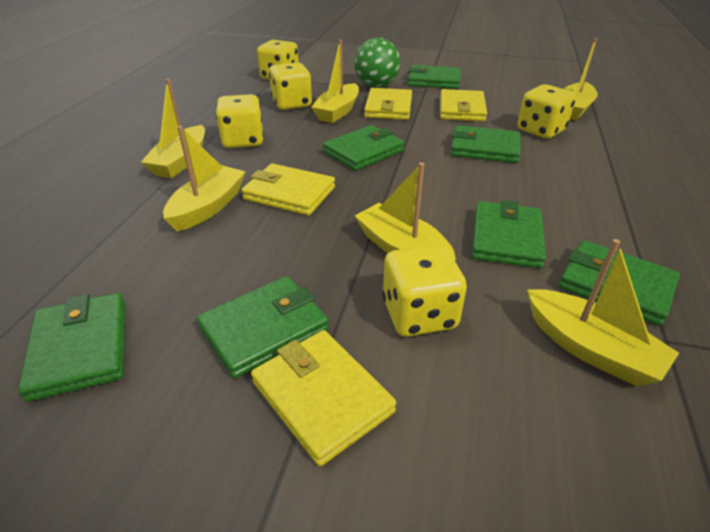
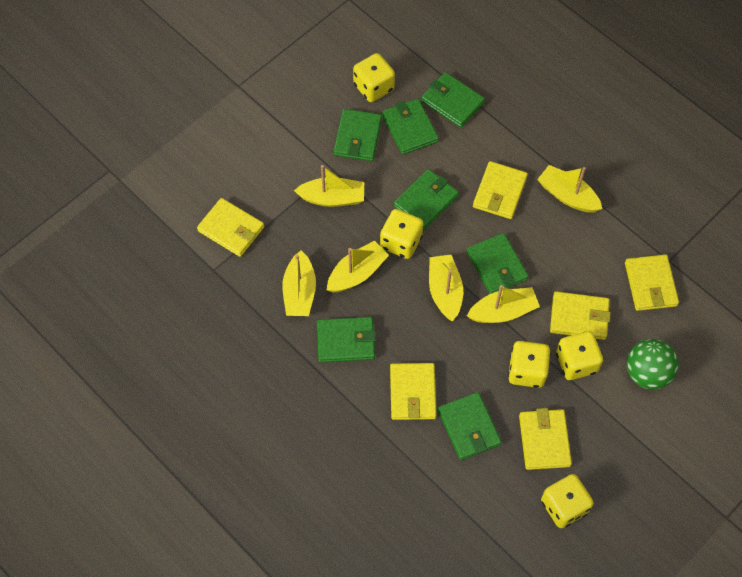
yellow wallet: 4 -> 6

